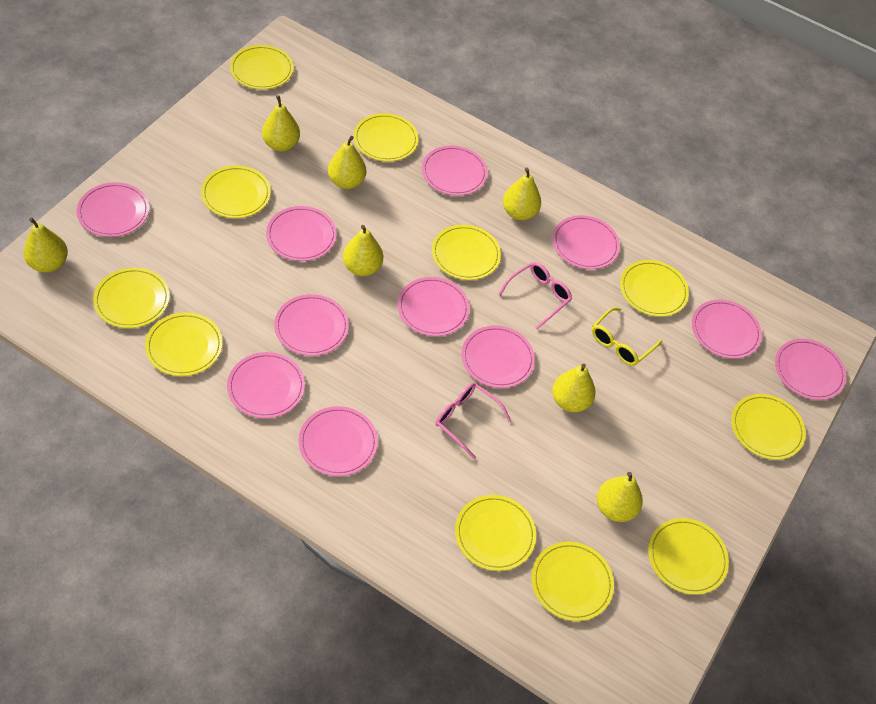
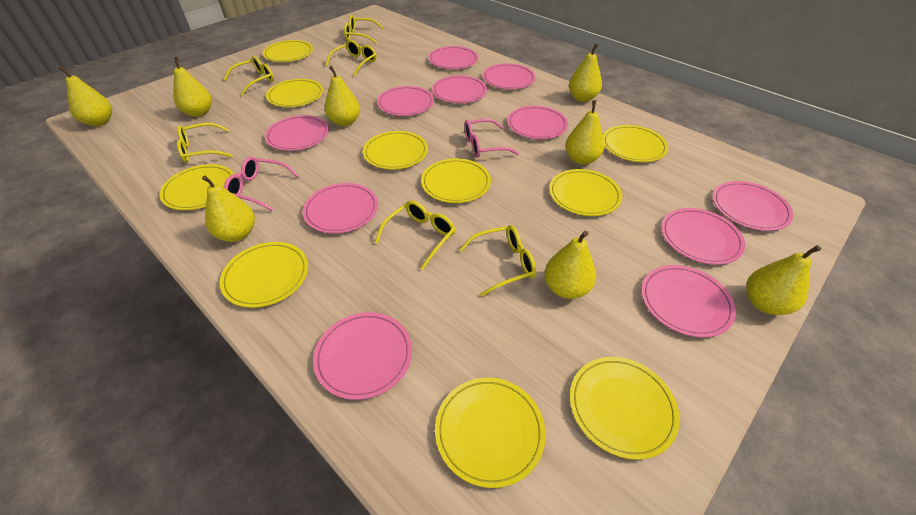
yellow glasses: 1 -> 6
yellow pear: 7 -> 8
yellow plate: 11 -> 10

